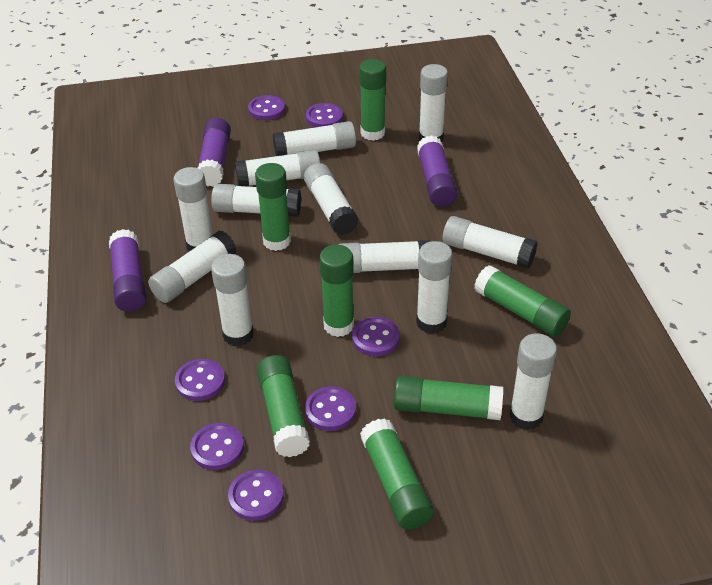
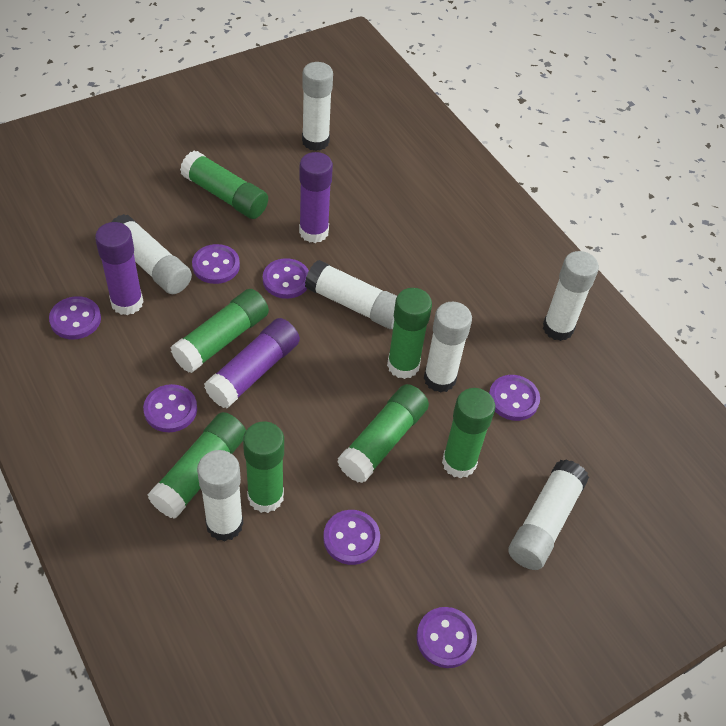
white glue stick: 12 -> 7

